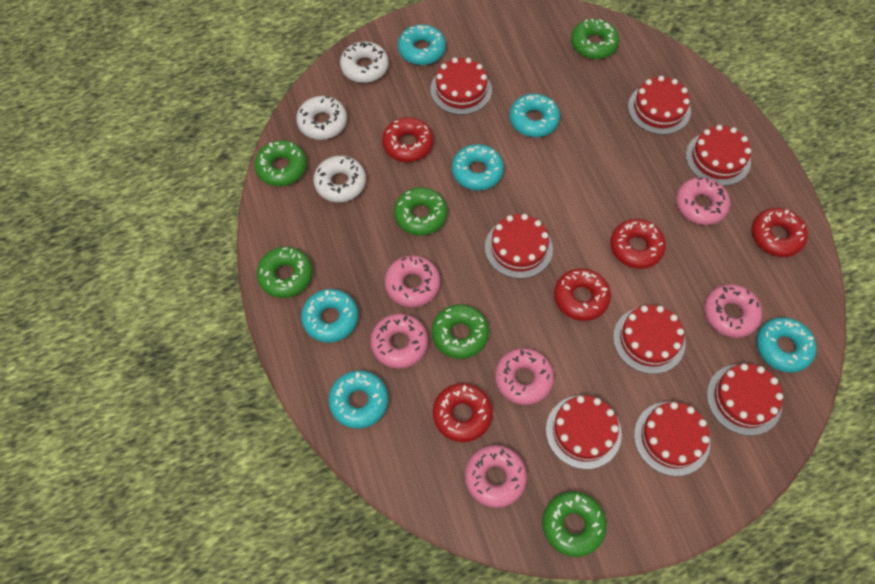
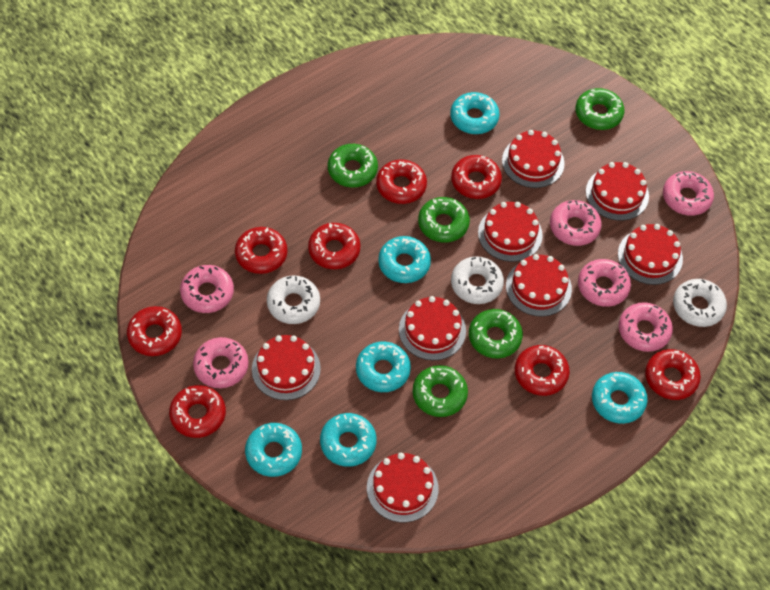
green donut: 6 -> 5
red donut: 5 -> 8

